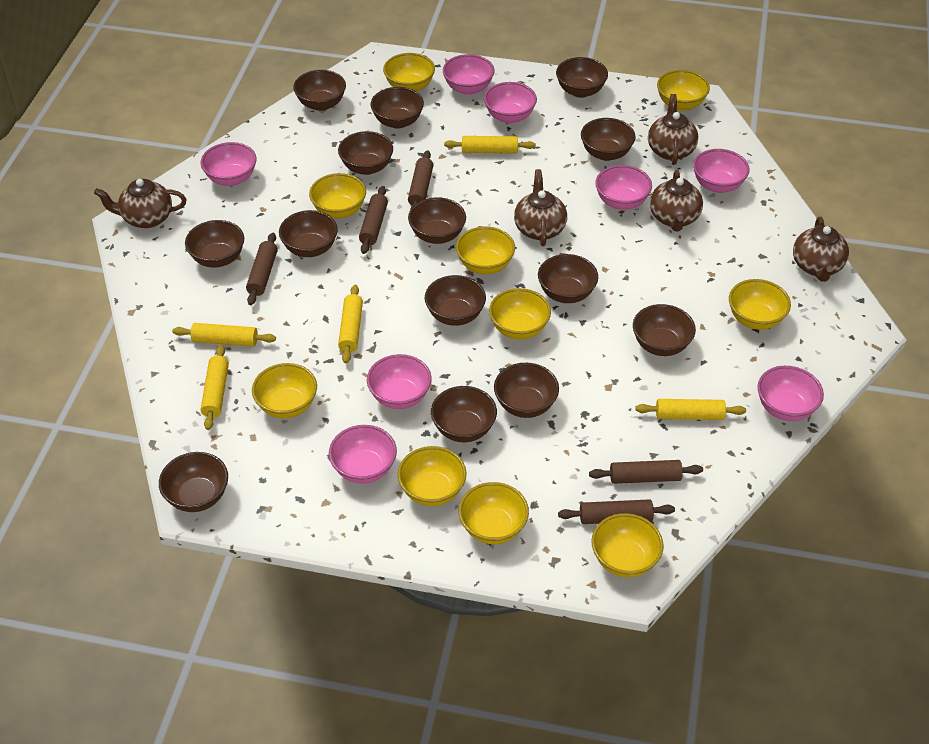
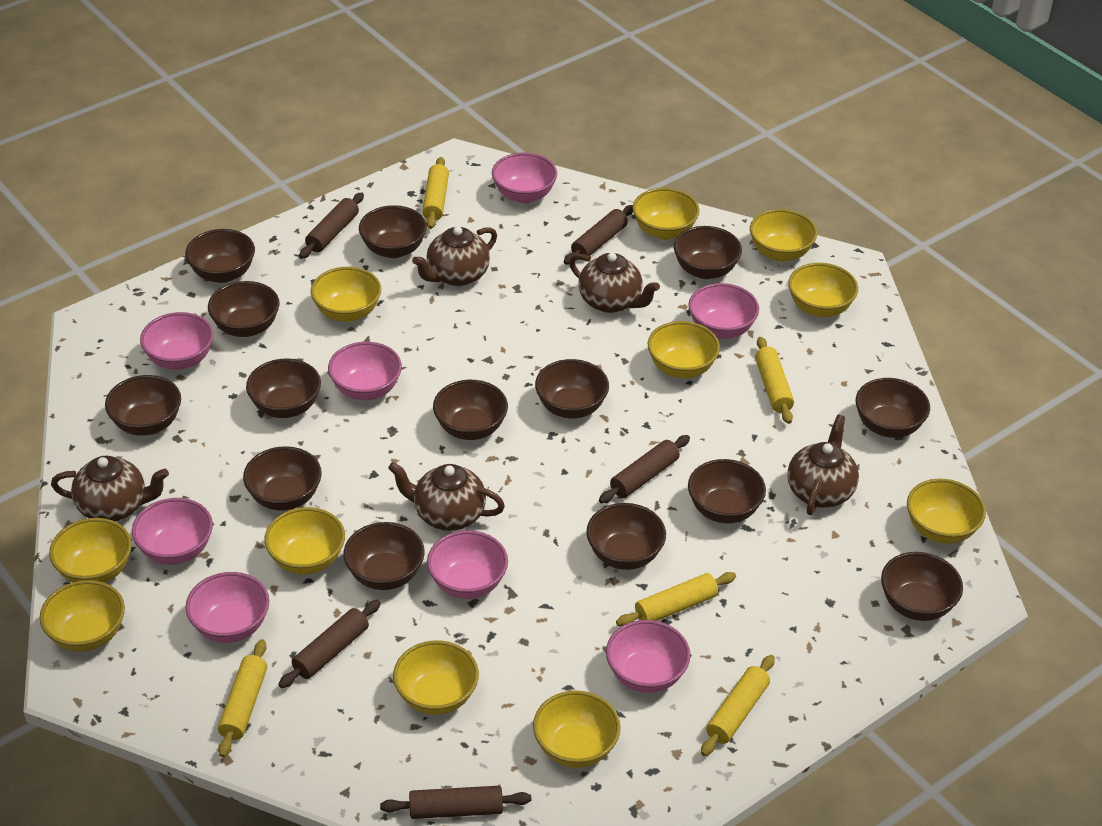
yellow bowl: 10 -> 11

